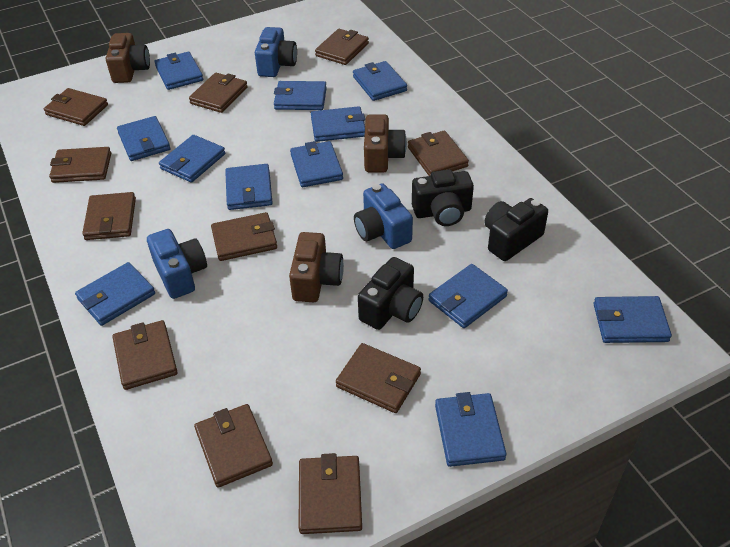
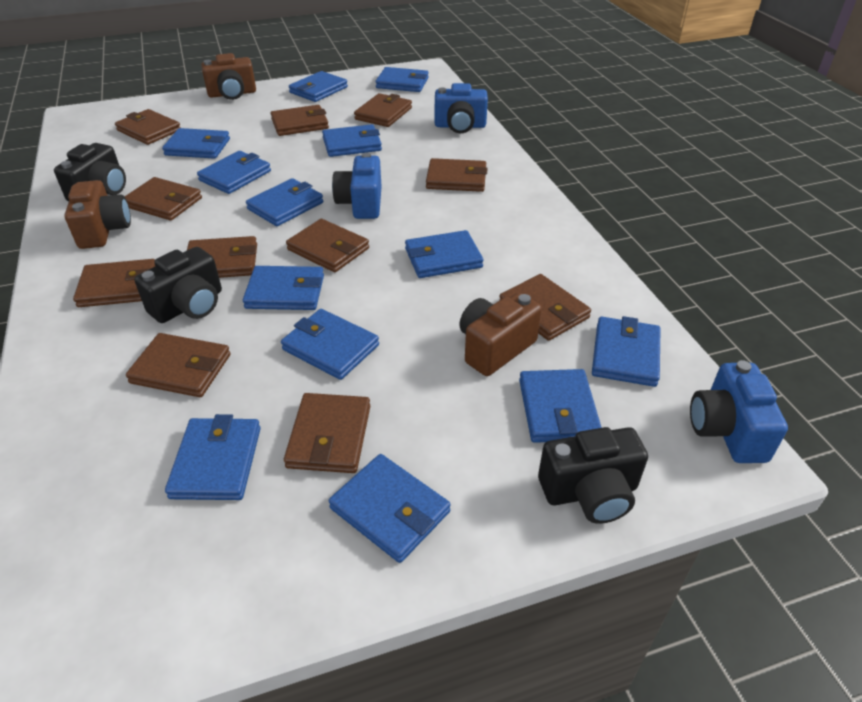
blue wallet: 12 -> 13

